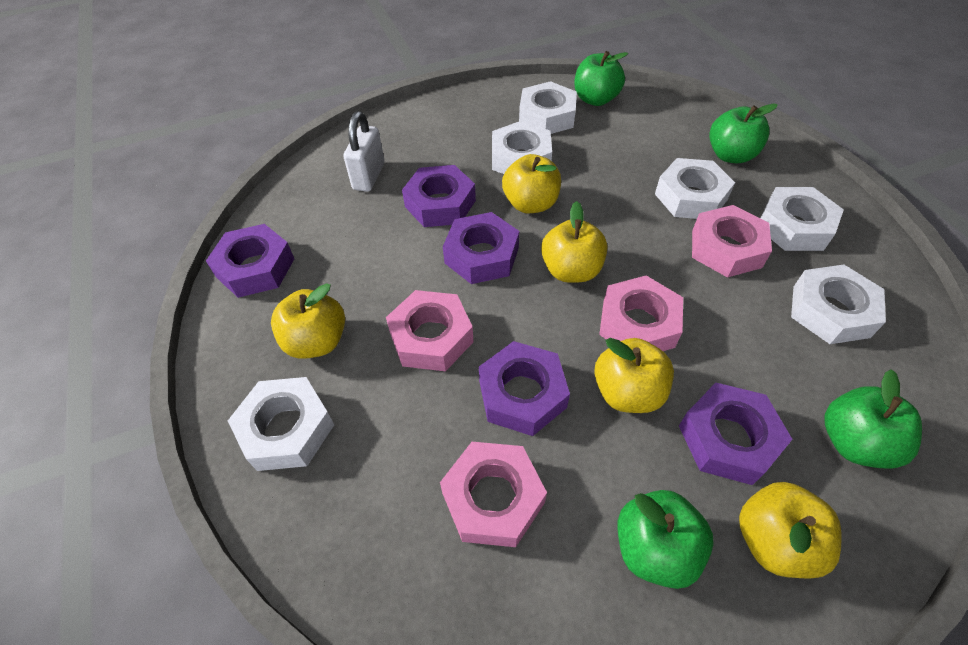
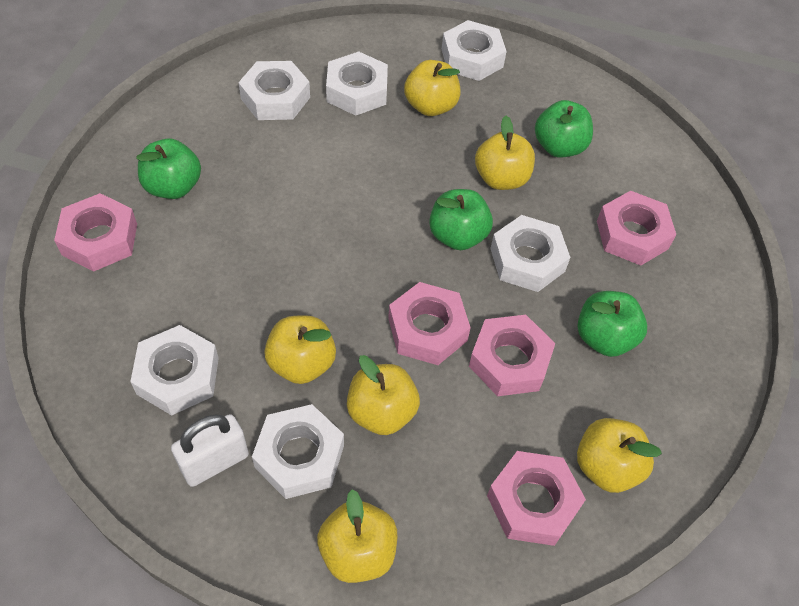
pink nut: 4 -> 5
purple nut: 5 -> 0
yellow apple: 5 -> 6

